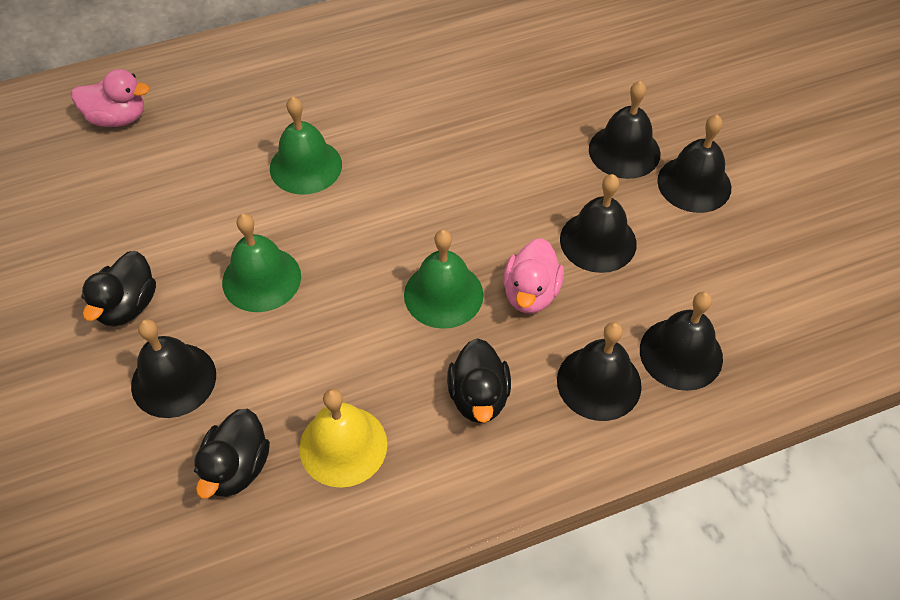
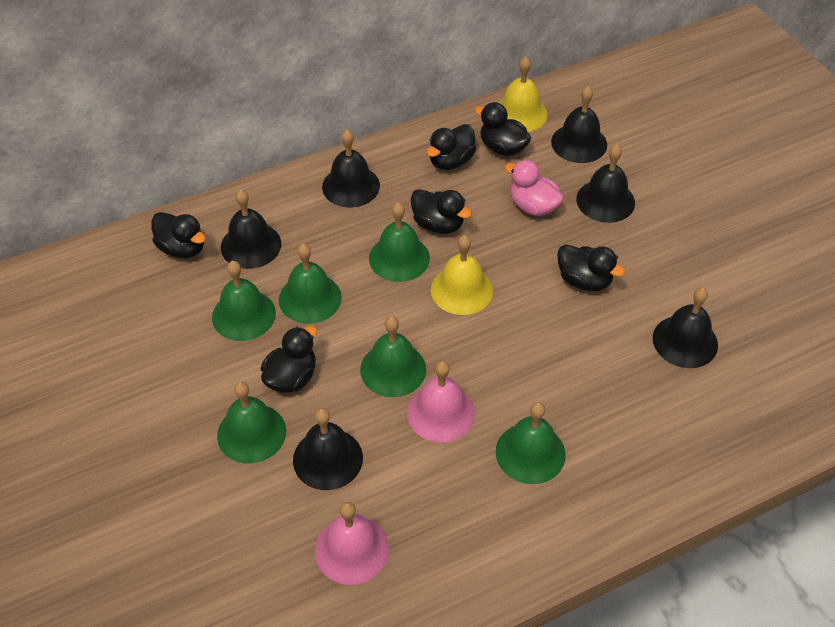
black duck: 3 -> 6
green bell: 3 -> 6
pink bell: 0 -> 2
pink duck: 2 -> 1
yellow bell: 1 -> 2

